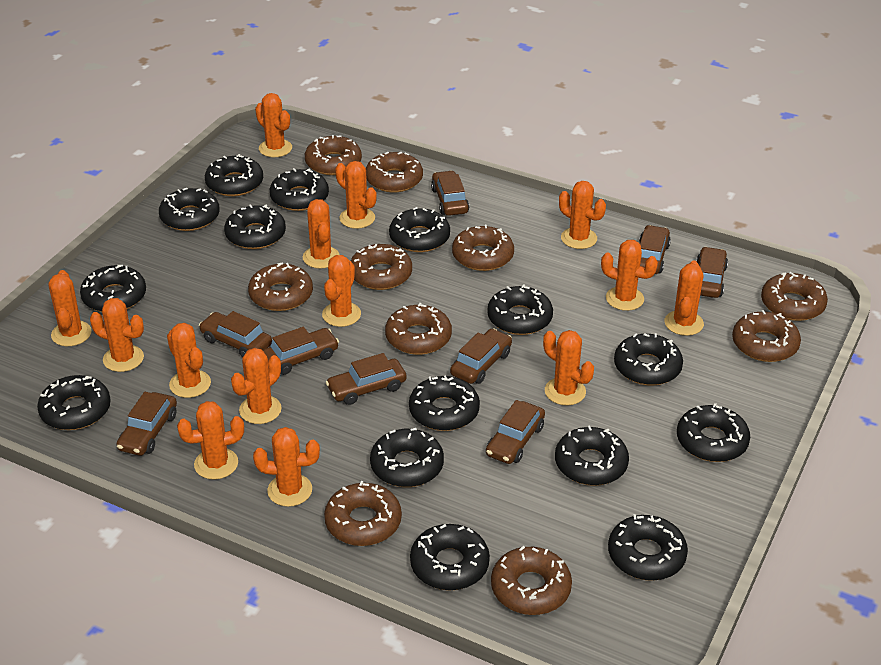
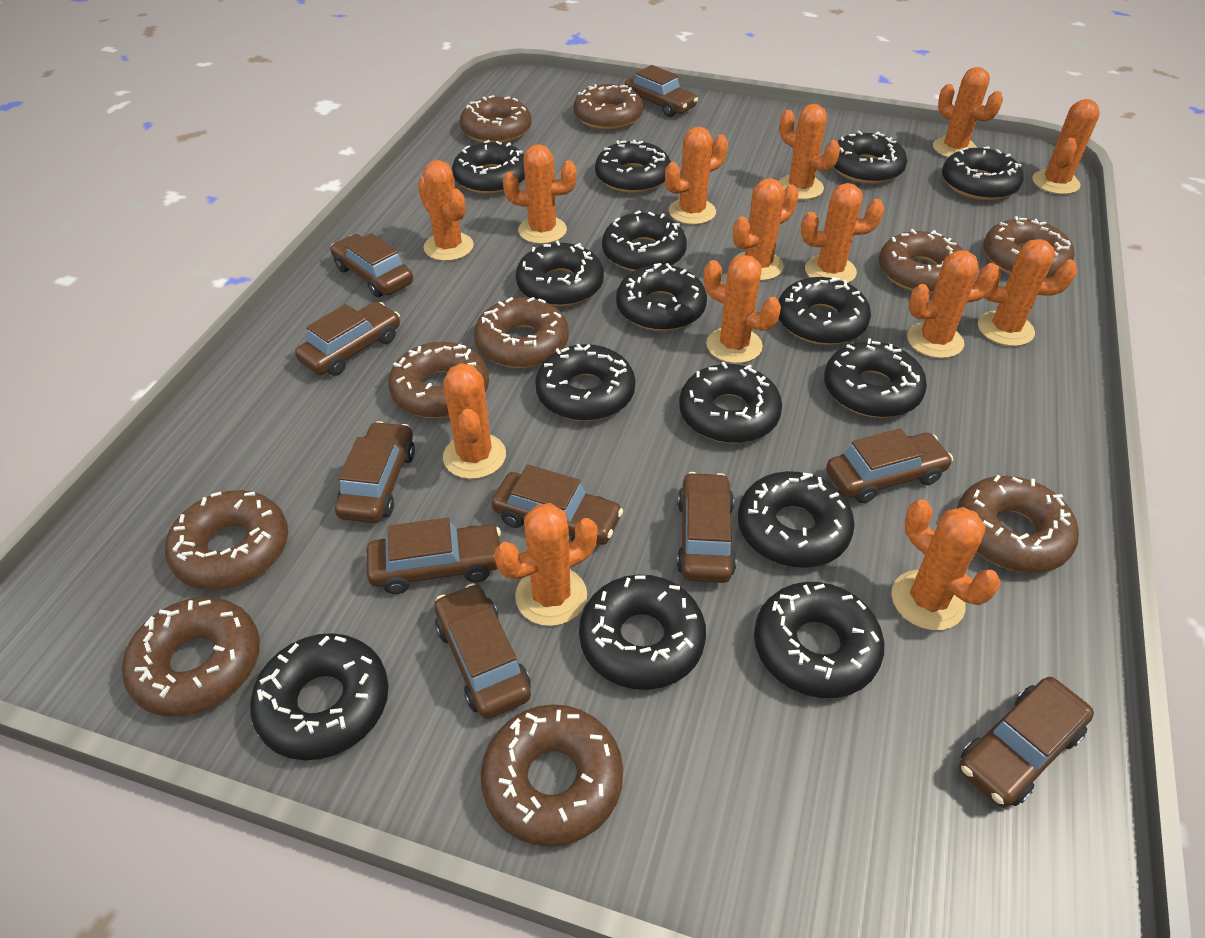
brown car: 9 -> 10

